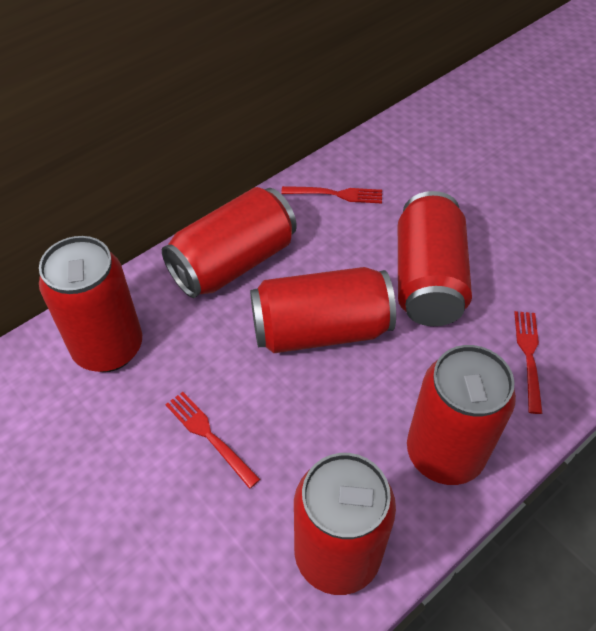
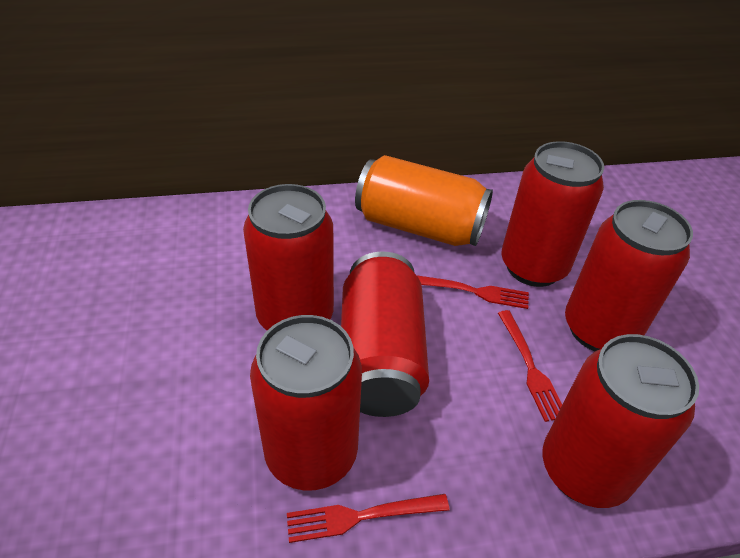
orange can: 0 -> 1

